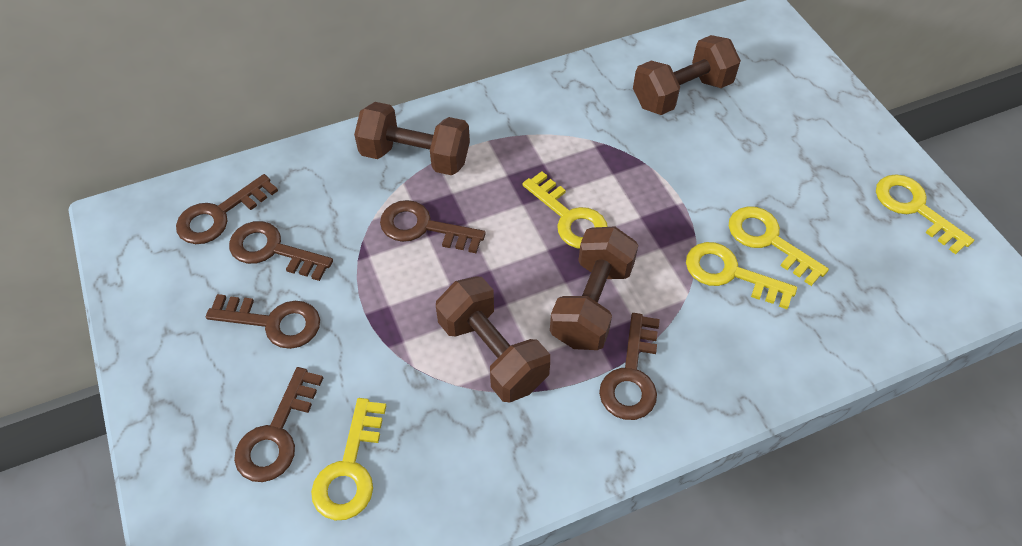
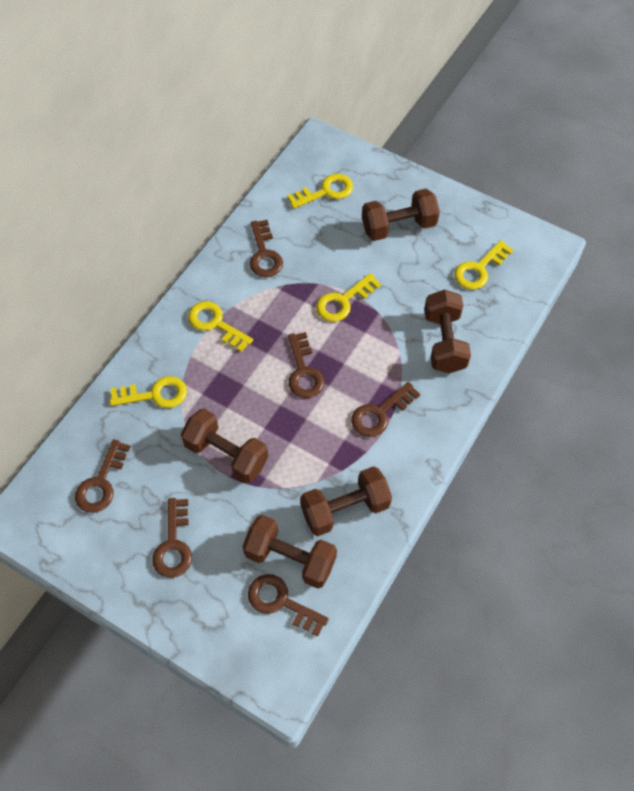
brown dumbbell: 4 -> 5

